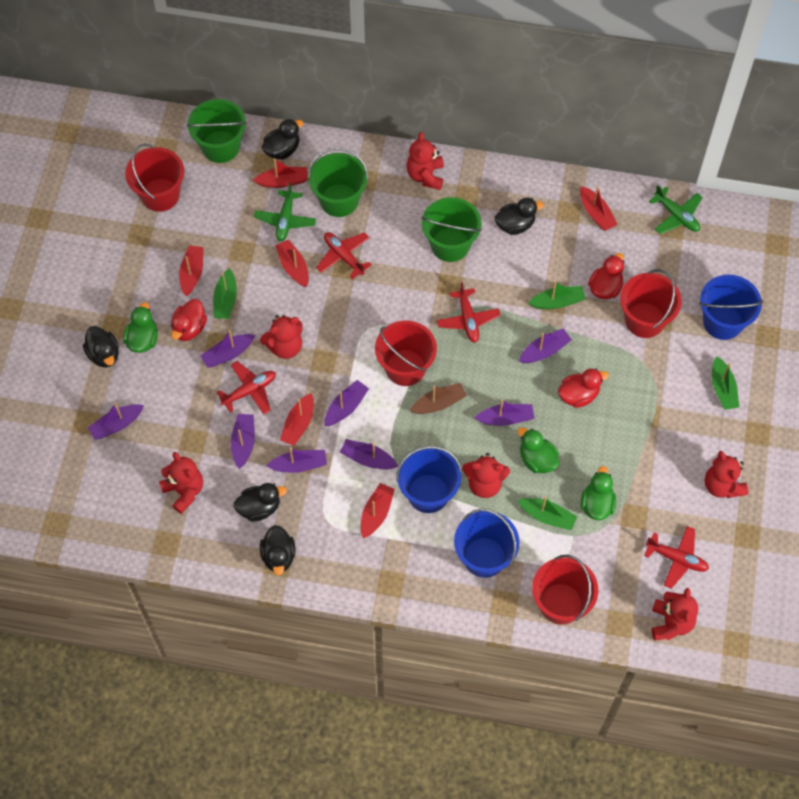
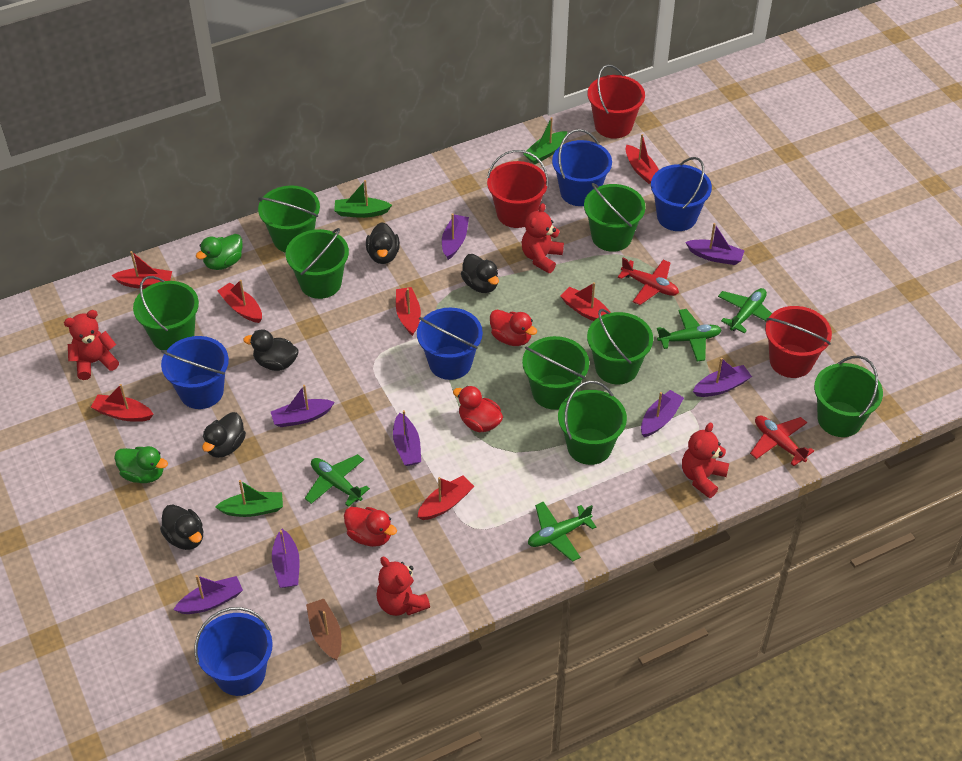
blue bucket: 3 -> 5
green boat: 4 -> 3
green bucket: 3 -> 8
green duck: 3 -> 2
green plane: 2 -> 4
red boat: 6 -> 7
red bucket: 4 -> 3
red plane: 4 -> 2
red teddy bear: 6 -> 4

